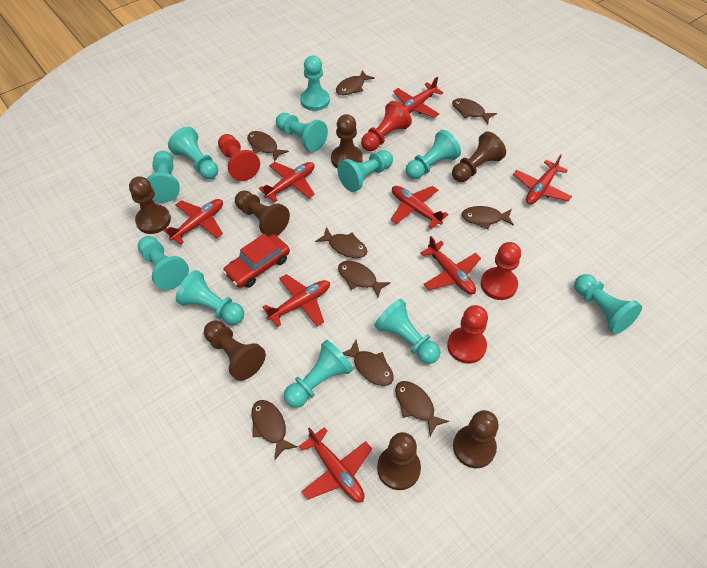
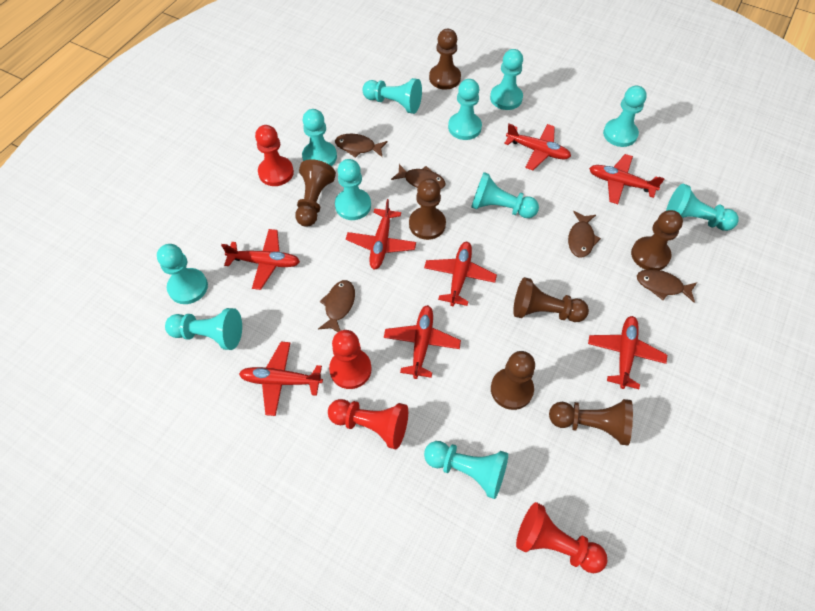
brown fish: 9 -> 5
red car: 1 -> 0

